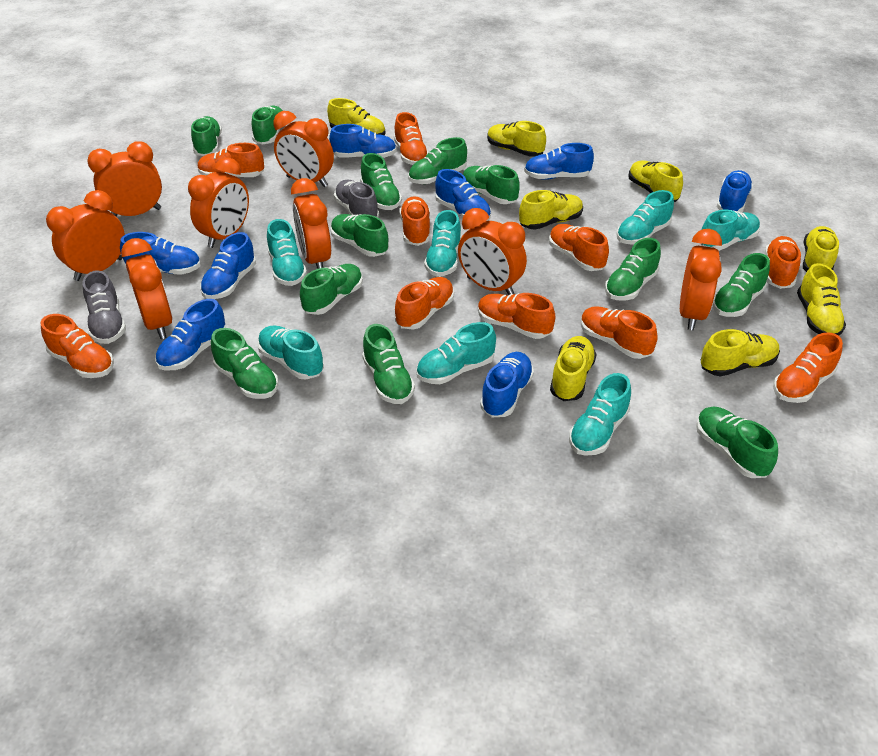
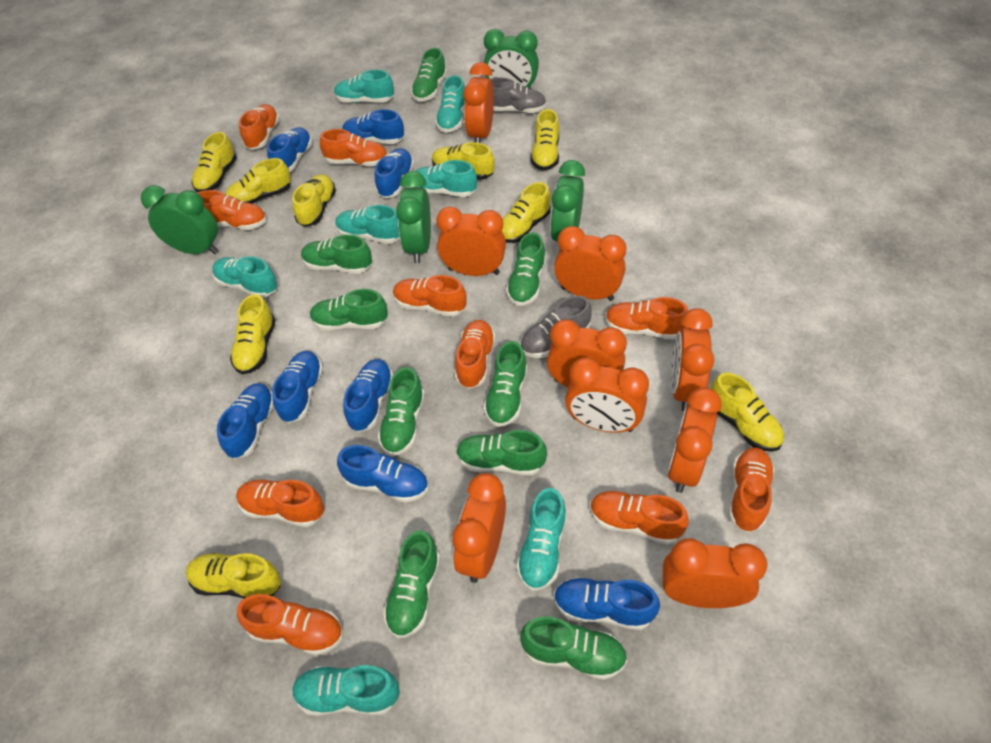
green clock: 0 -> 4
green shoe: 12 -> 9
orange clock: 8 -> 9
yellow shoe: 8 -> 9

